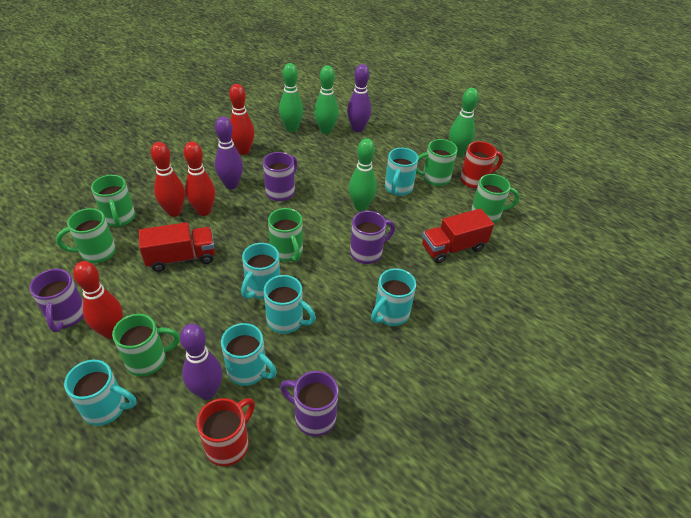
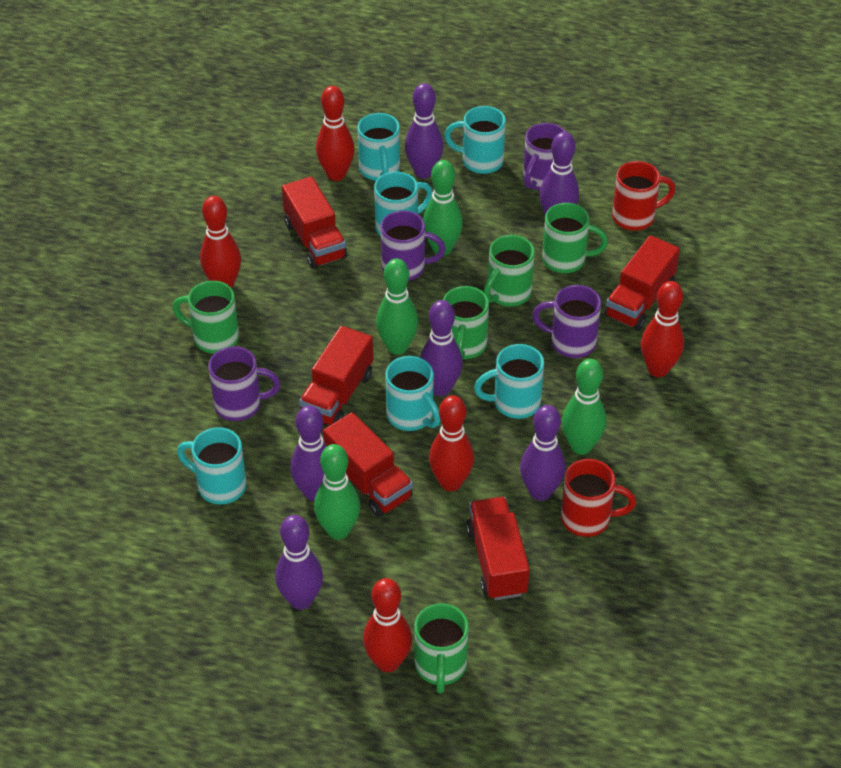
green mug: 6 -> 5
purple bowling pin: 3 -> 6
red bowling pin: 4 -> 5
red truck: 2 -> 5

